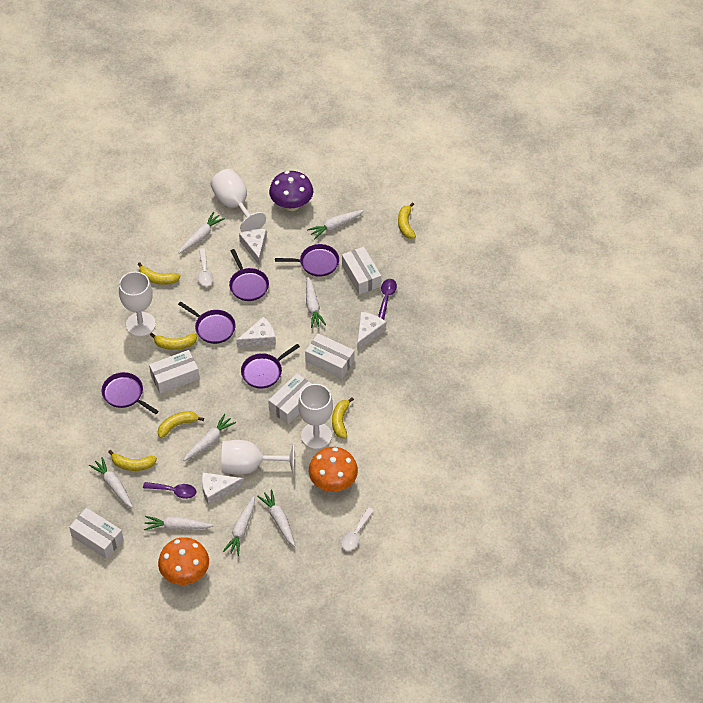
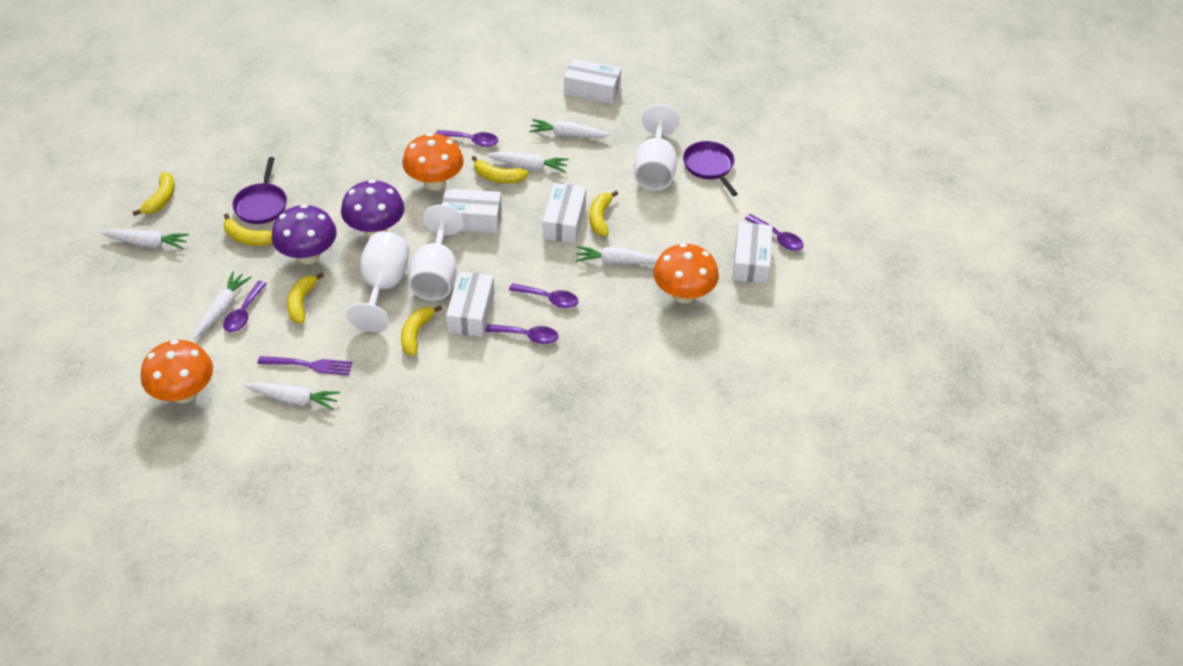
orange mushroom: 2 -> 3
purple fork: 0 -> 1
purple mushroom: 1 -> 2
purple pan: 5 -> 2
purple spoon: 2 -> 5
white carrot: 8 -> 6
white cheese: 4 -> 0
white goblet: 4 -> 3
white spoon: 2 -> 0

